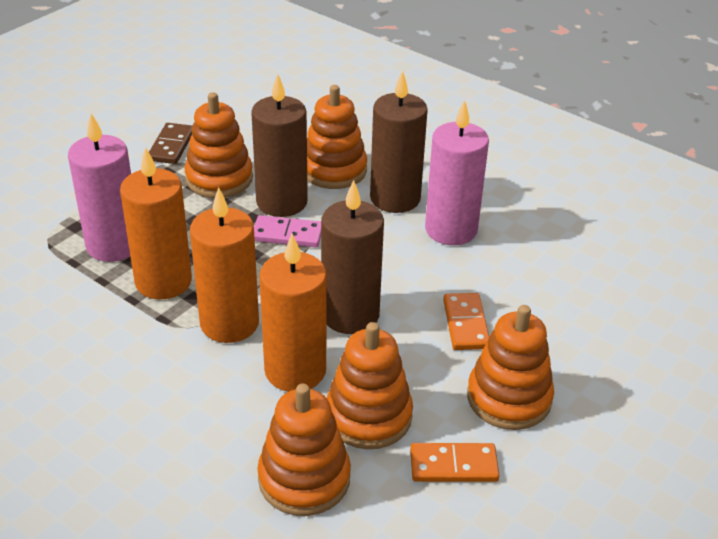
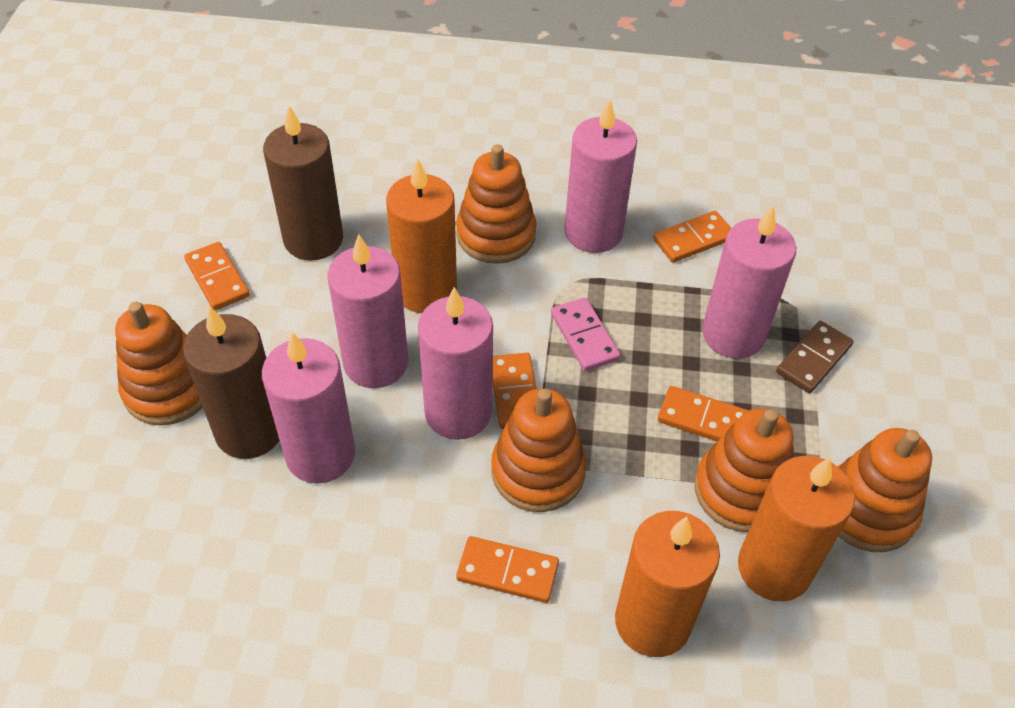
brown candle: 3 -> 2
orange domino: 2 -> 5
pink candle: 2 -> 5

